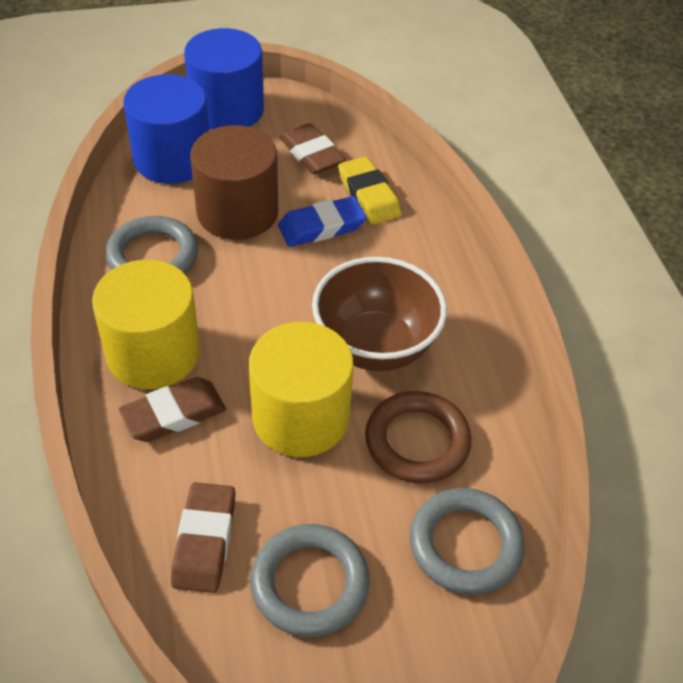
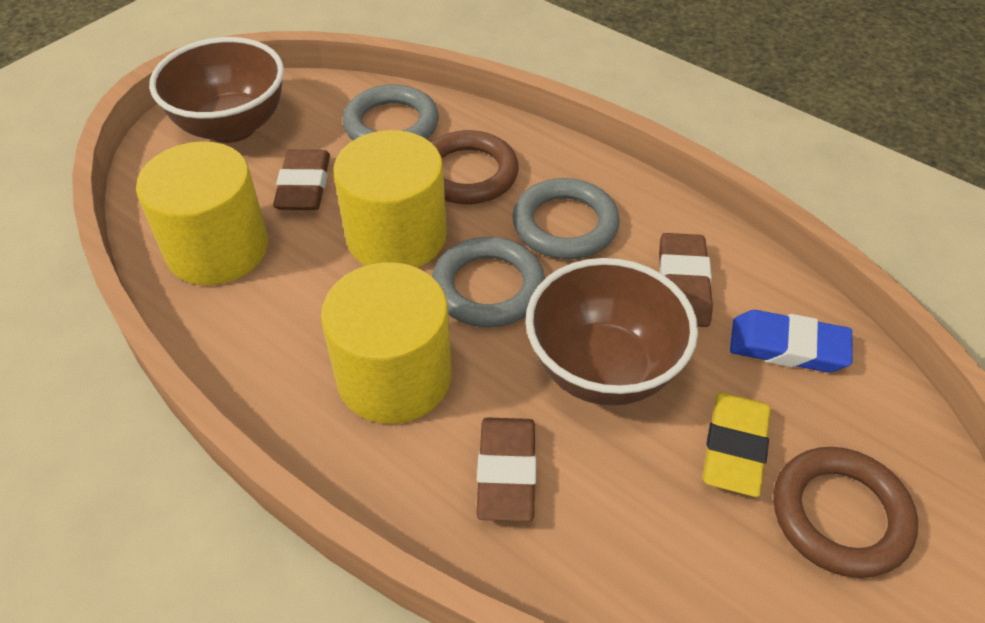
blue cylinder: 2 -> 0
brown bowl: 1 -> 2
brown cylinder: 1 -> 0
brown ring: 1 -> 2
yellow cylinder: 2 -> 3

